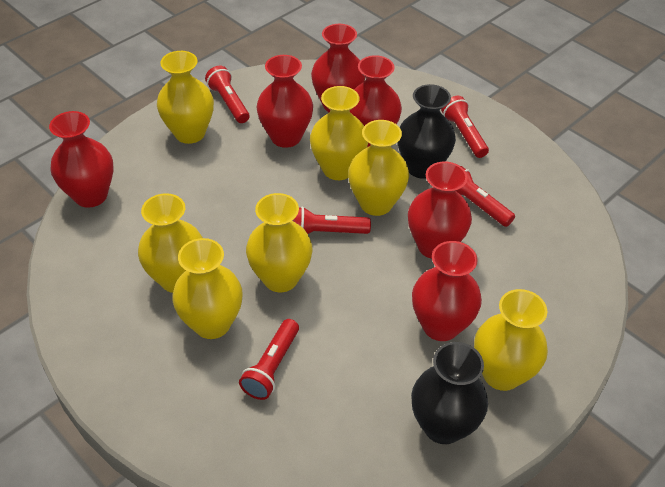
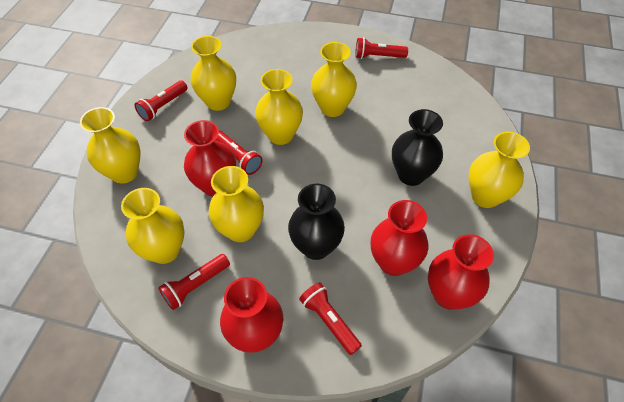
red vase: 6 -> 4

